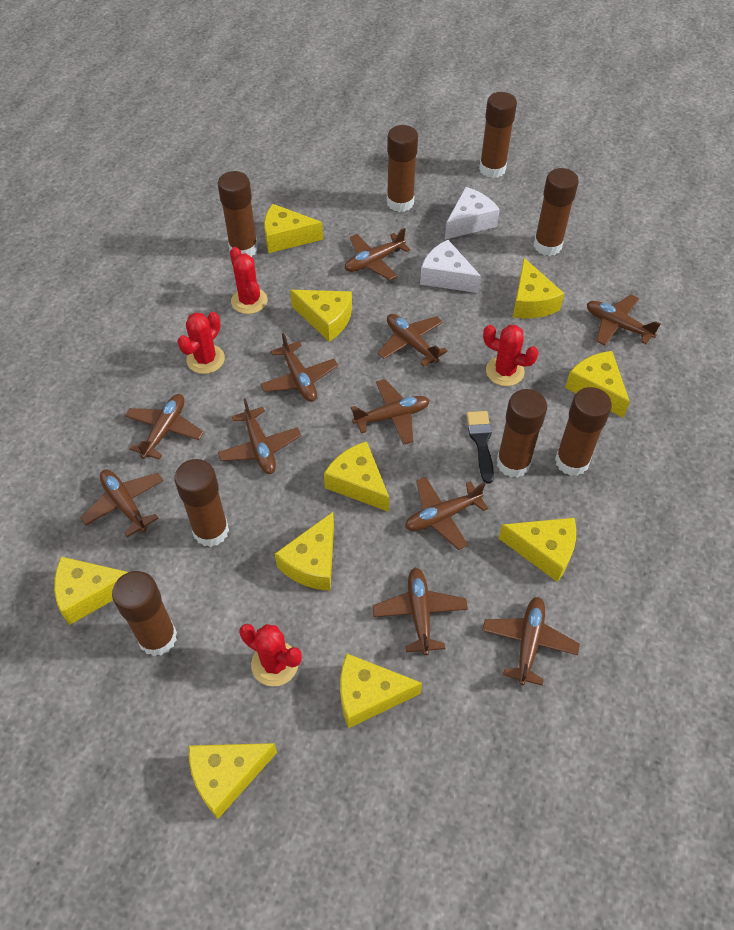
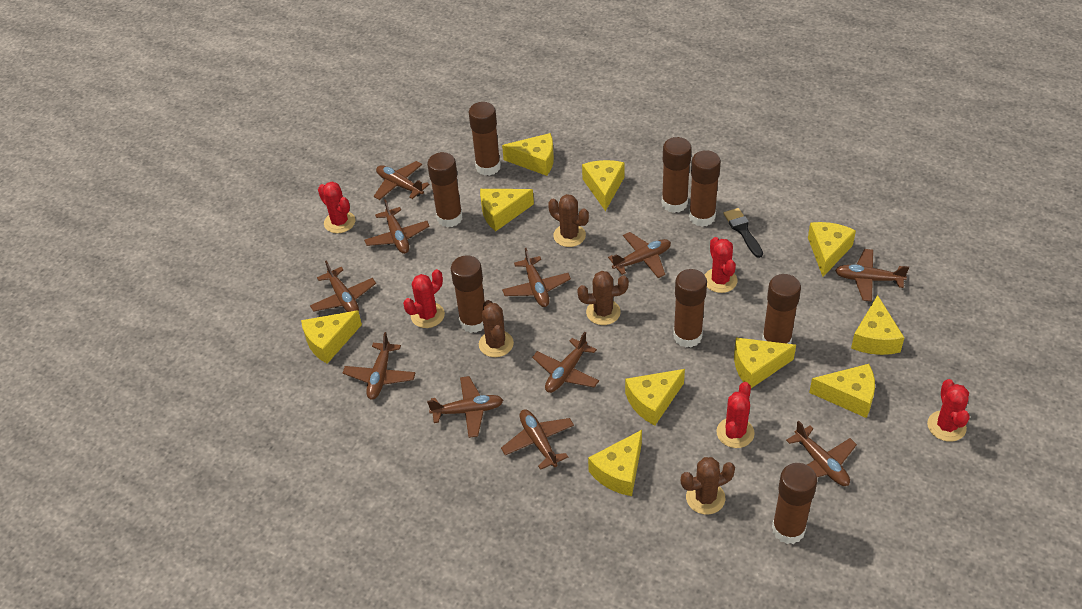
brown cactus: 0 -> 4
red cactus: 4 -> 5
white cheese: 2 -> 0

